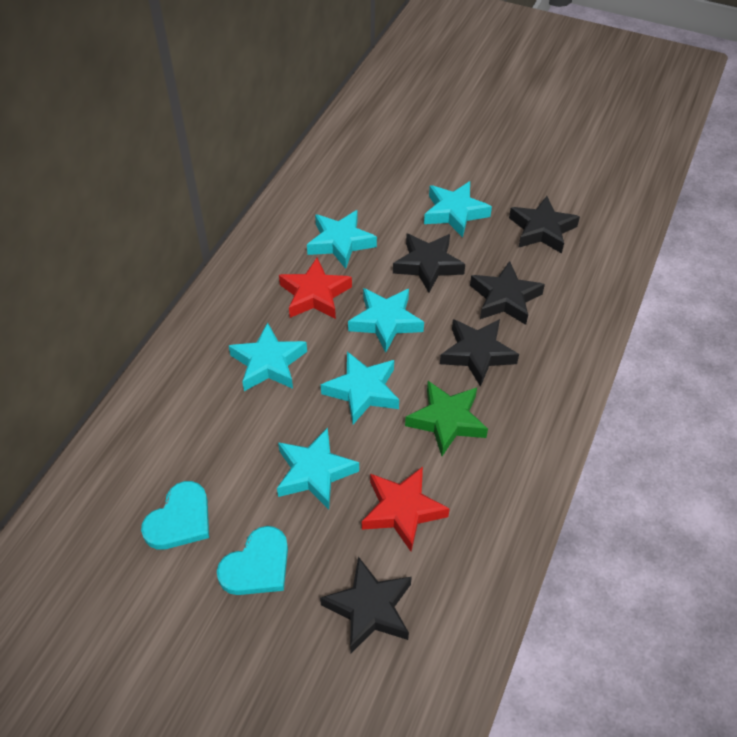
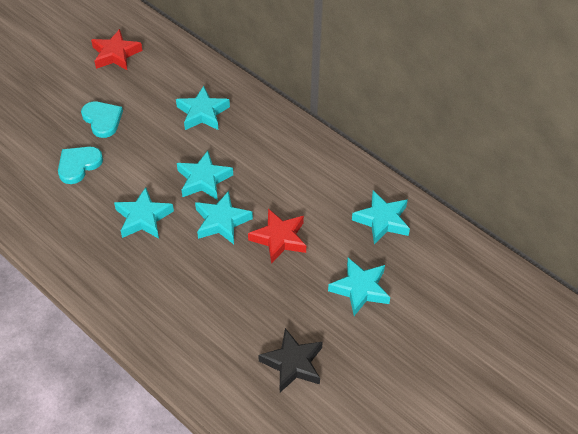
black star: 5 -> 1
green star: 1 -> 0

